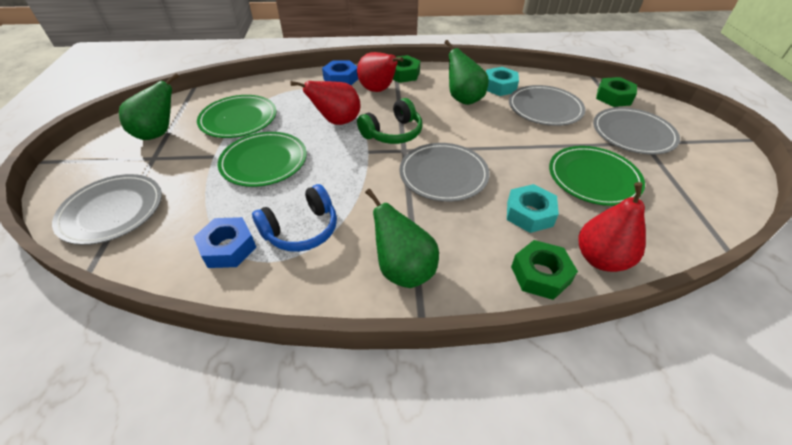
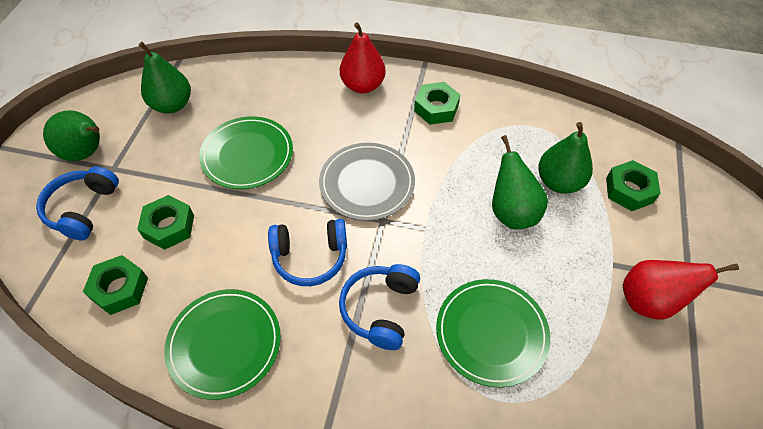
blue headphones: 1 -> 3
blue nut: 2 -> 0
green headphones: 1 -> 0
green nut: 3 -> 4
green pear: 3 -> 4
grey plate: 4 -> 1
red pear: 3 -> 2
turquoise nut: 2 -> 0

